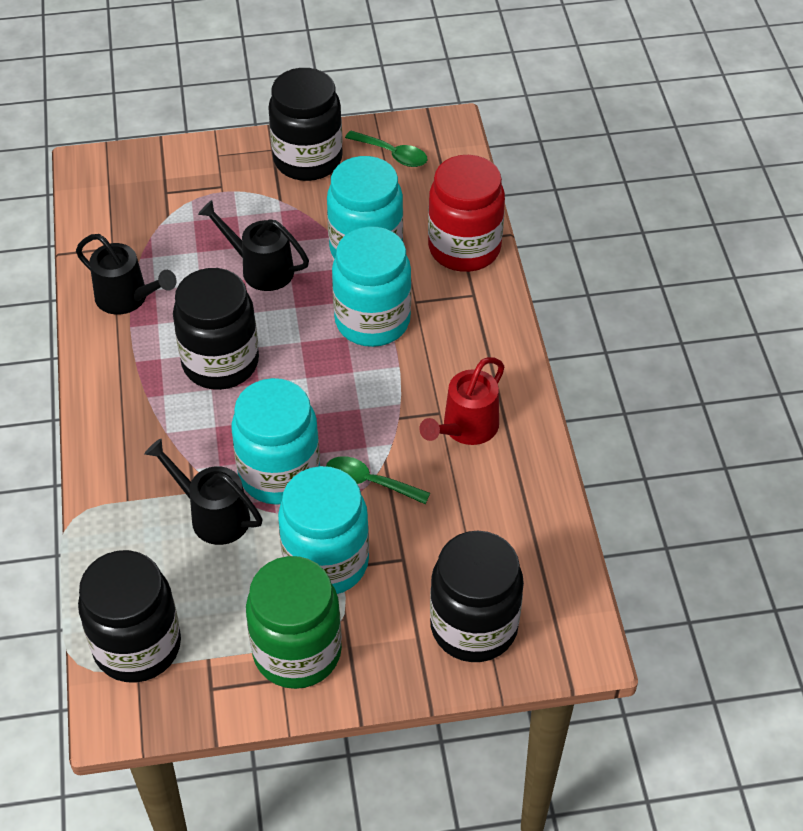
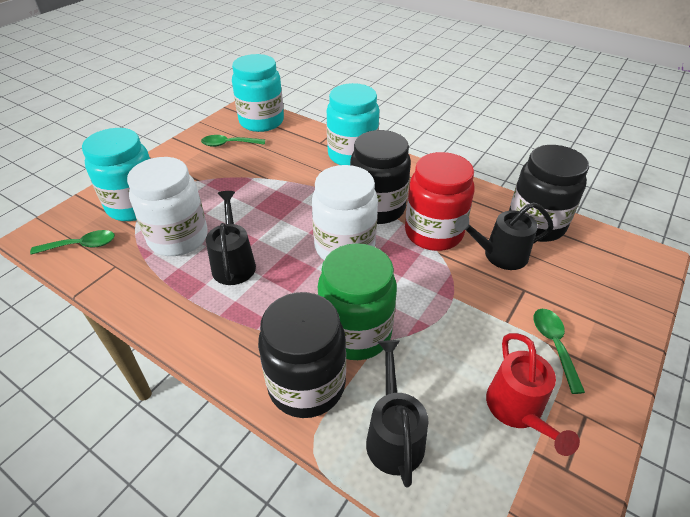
black jar: 4 -> 3
green spoon: 2 -> 3
turquoise jar: 4 -> 3
white jar: 0 -> 2

